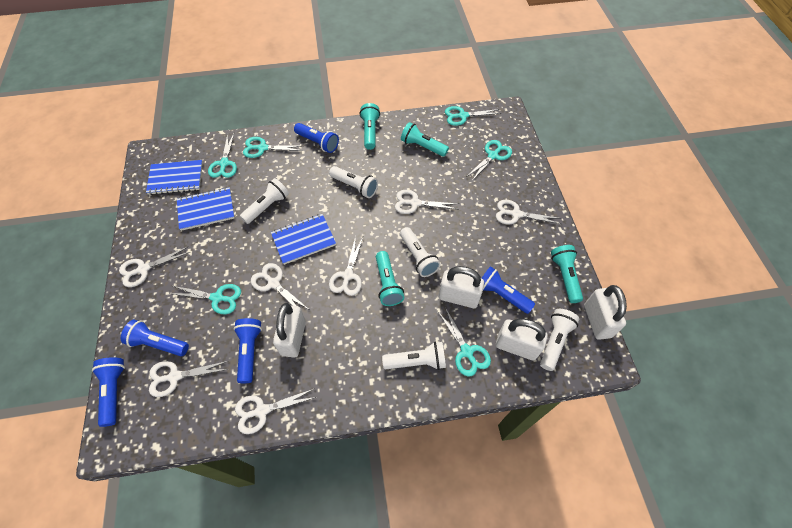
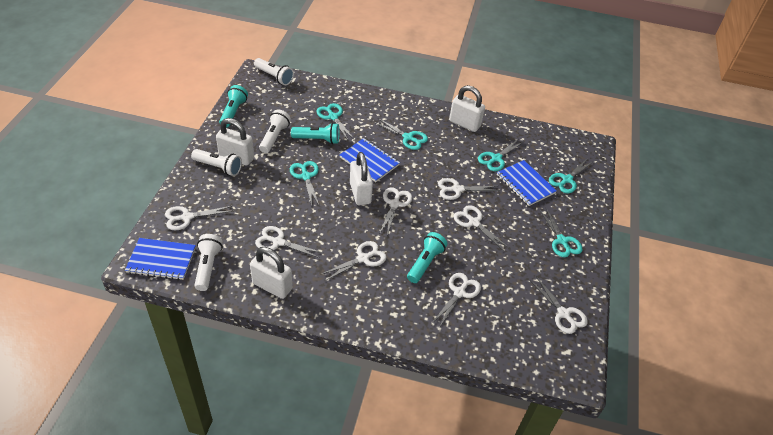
blue flashlight: 5 -> 0
turquoise flashlight: 4 -> 3
white flashlight: 5 -> 4
white scissors: 7 -> 8

